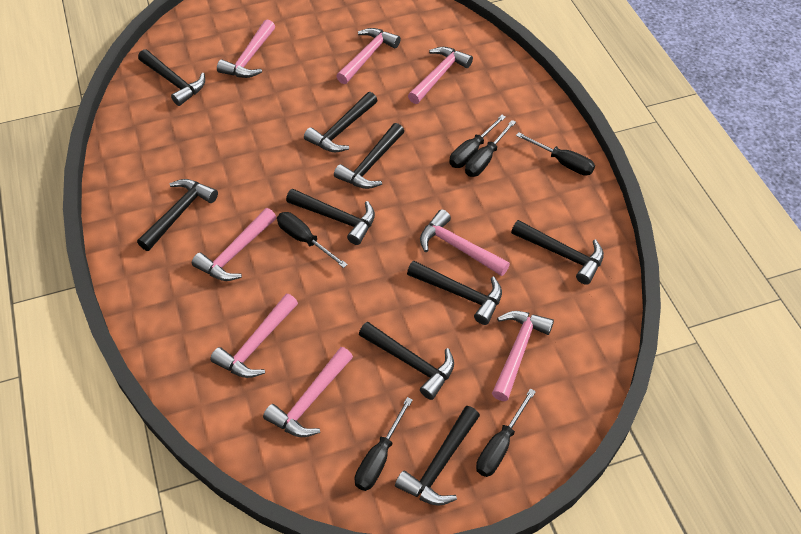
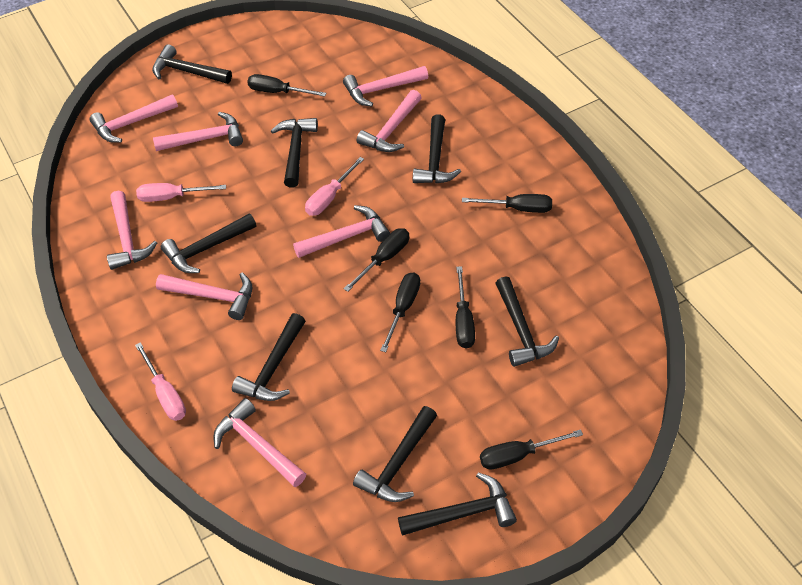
black hammer: 9 -> 8
pink screwdriver: 0 -> 3

